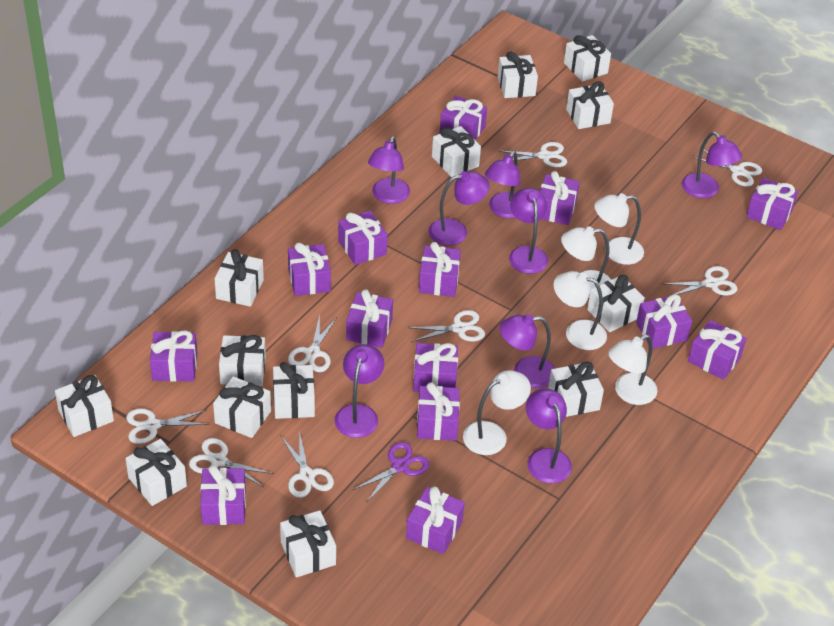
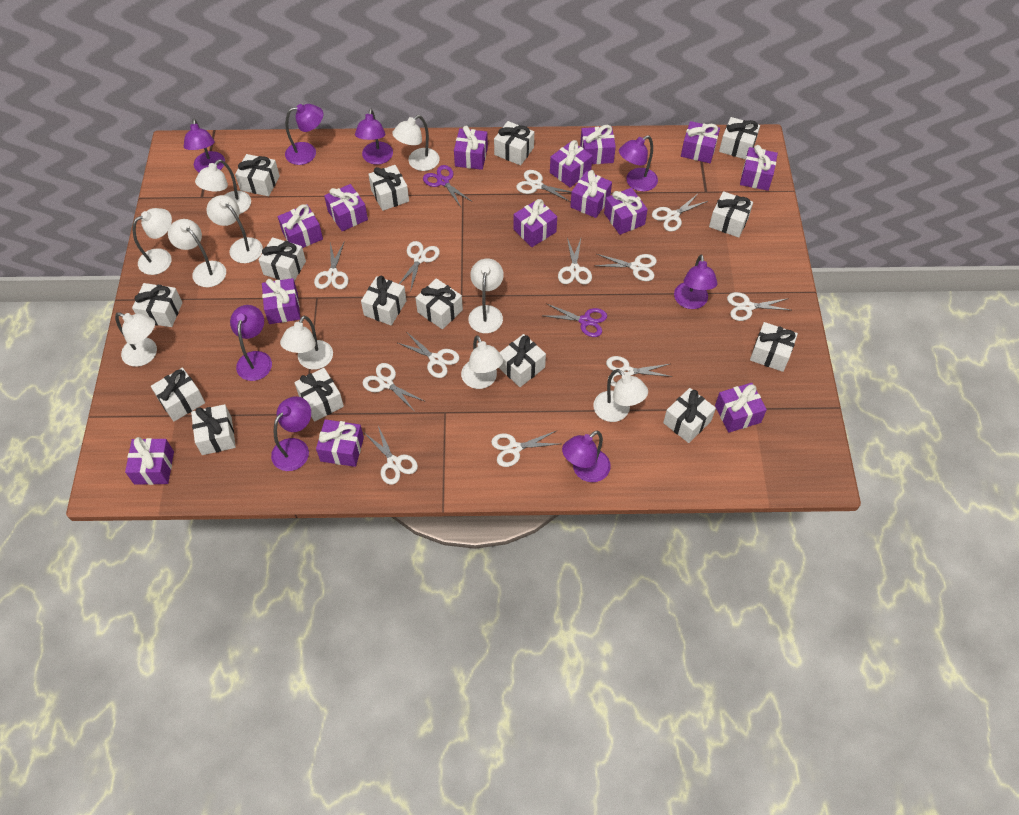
purple scissors: 1 -> 2
white gift: 13 -> 15
white lamp: 5 -> 10
white scissors: 8 -> 12

